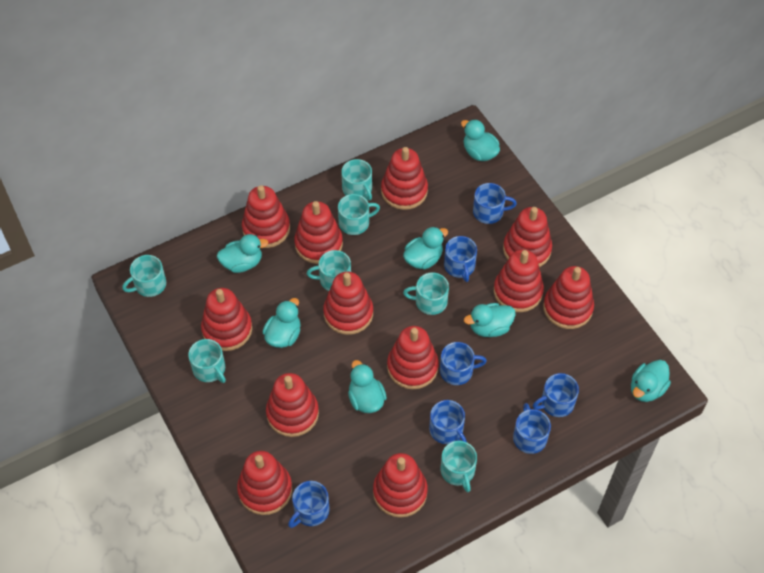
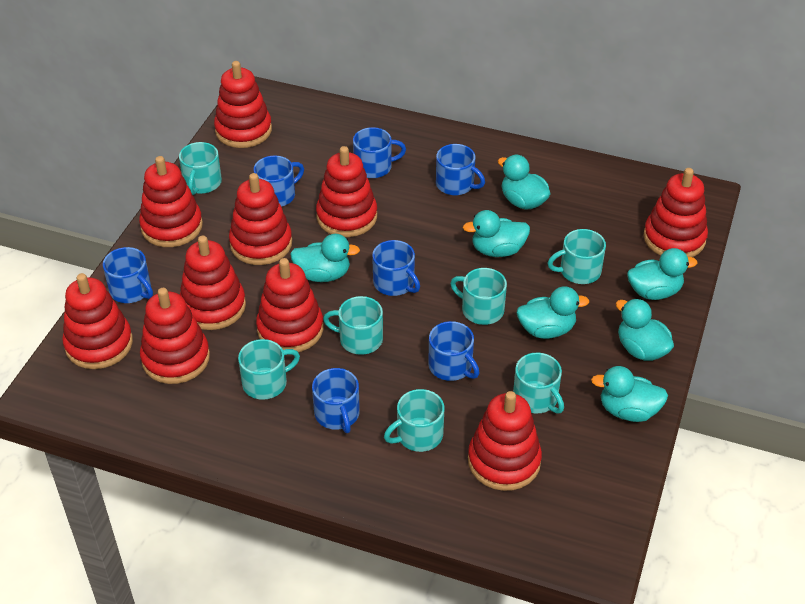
red stacking toy: 12 -> 10

